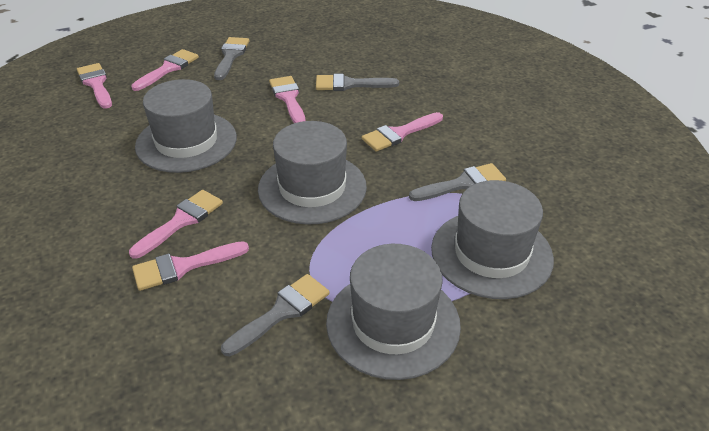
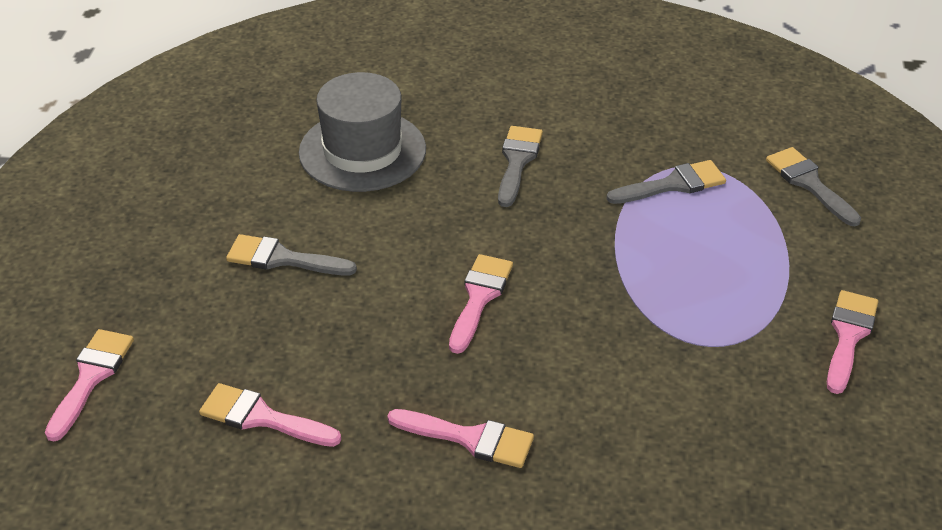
grey hat: 4 -> 1
pink brush: 6 -> 5

